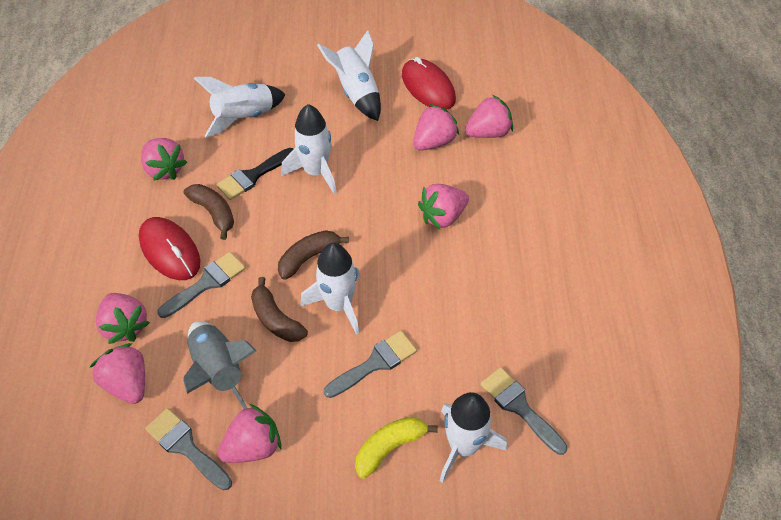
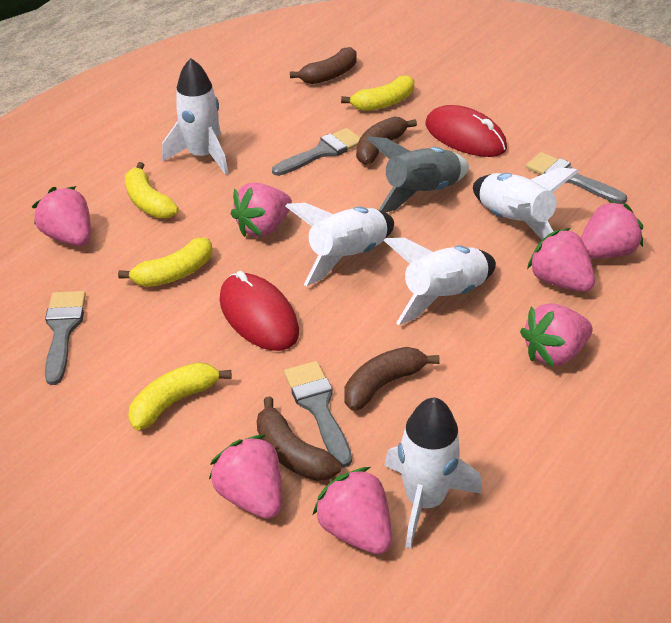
black brush: 1 -> 0
brown banana: 3 -> 4
yellow banana: 1 -> 4

